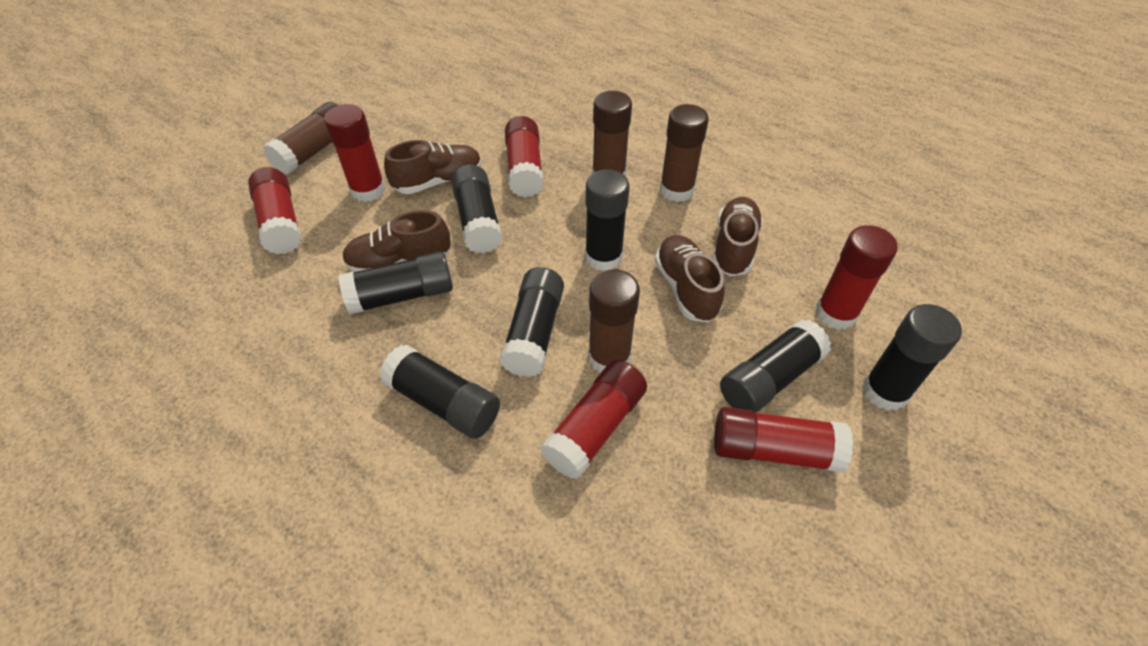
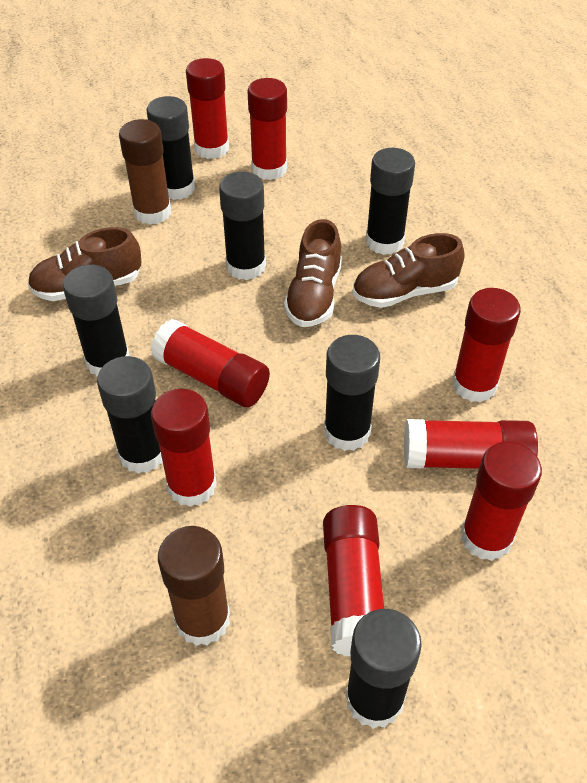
brown glue stick: 4 -> 2
brown shoe: 4 -> 3
red glue stick: 6 -> 8

